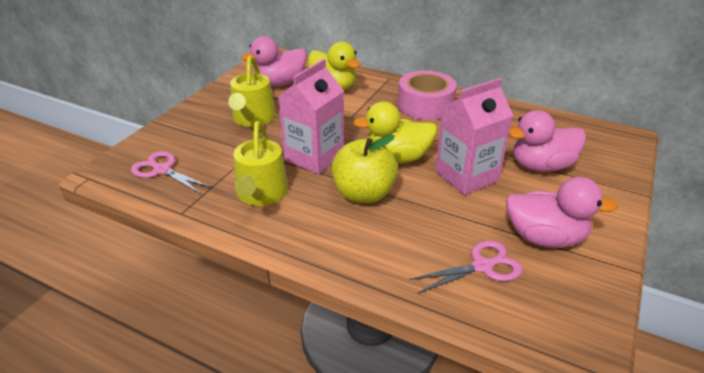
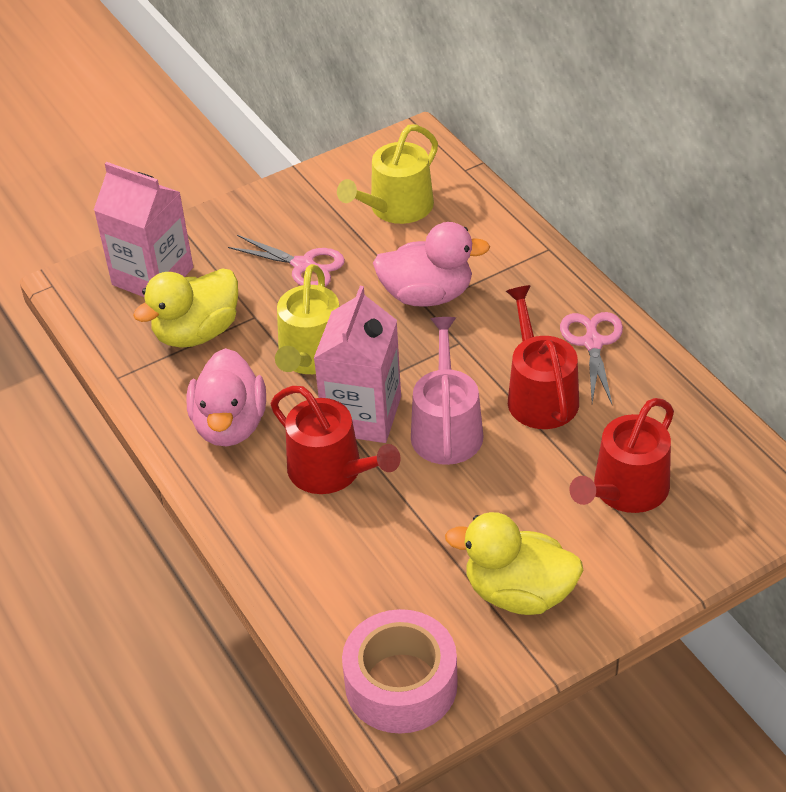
pink duck: 3 -> 2
pink watering can: 0 -> 1
red watering can: 0 -> 3
yellow apple: 1 -> 0

